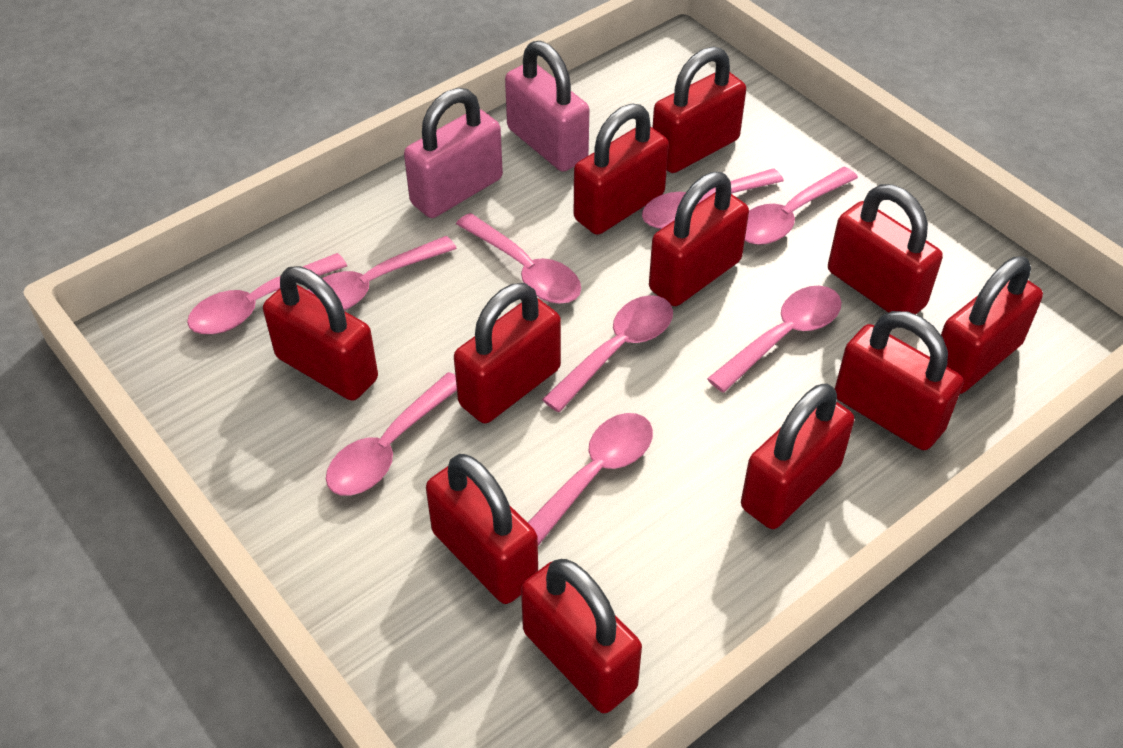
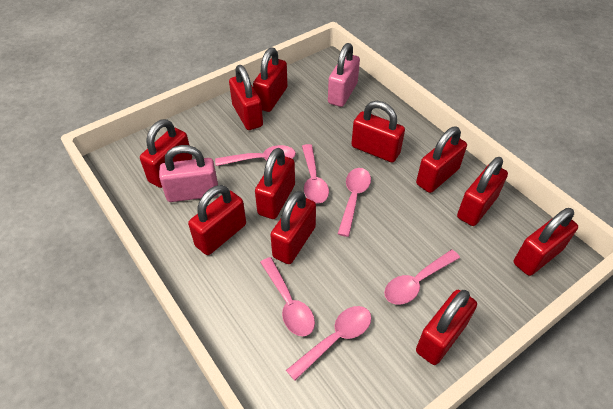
pink spoon: 9 -> 6

